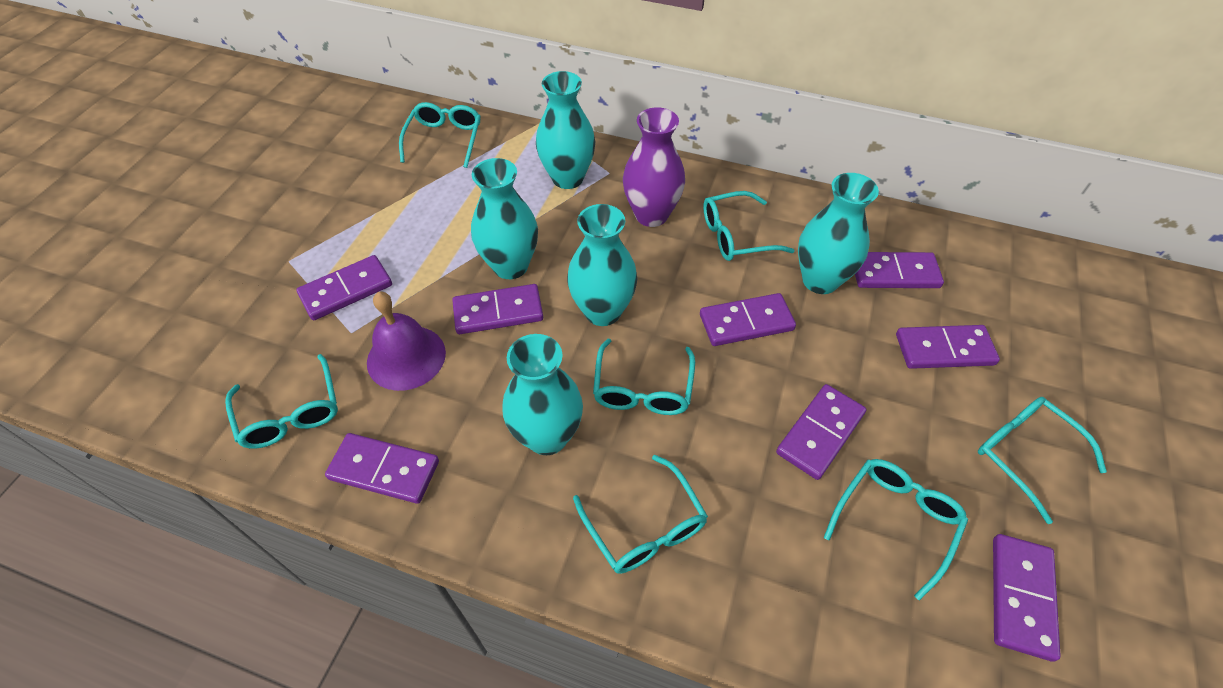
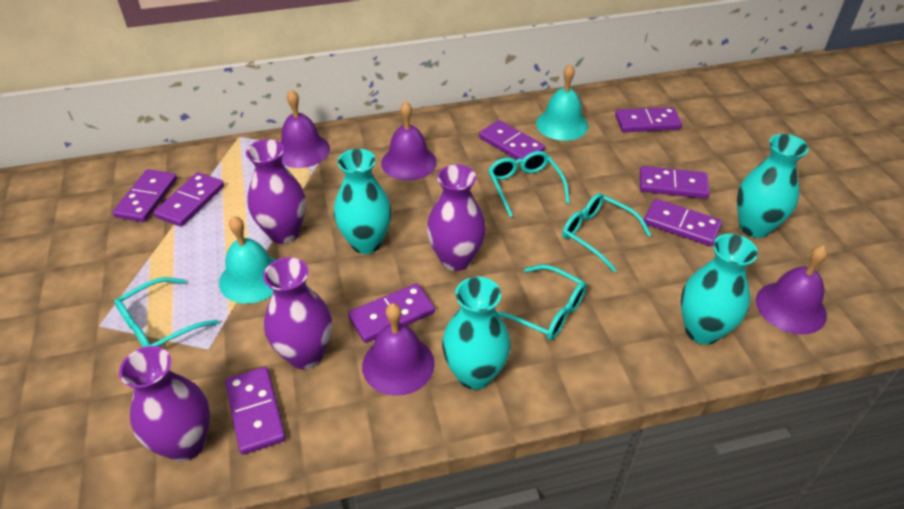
purple bell: 1 -> 4
purple vase: 1 -> 4
turquoise bell: 0 -> 2
turquoise glasses: 7 -> 4
turquoise vase: 5 -> 4

